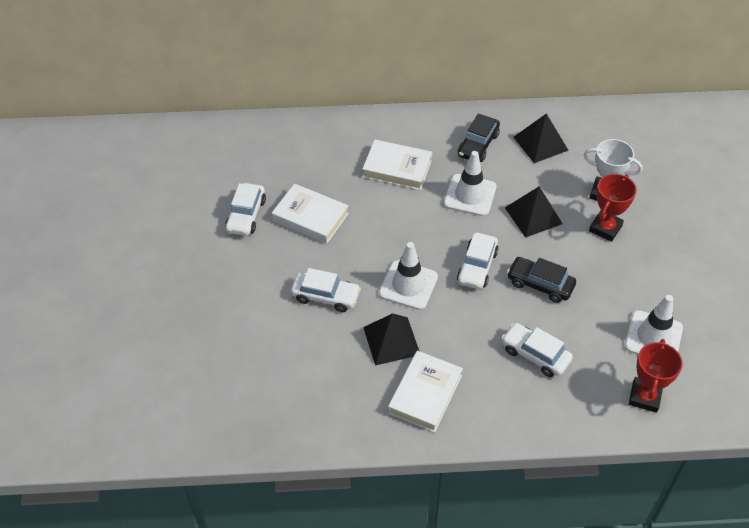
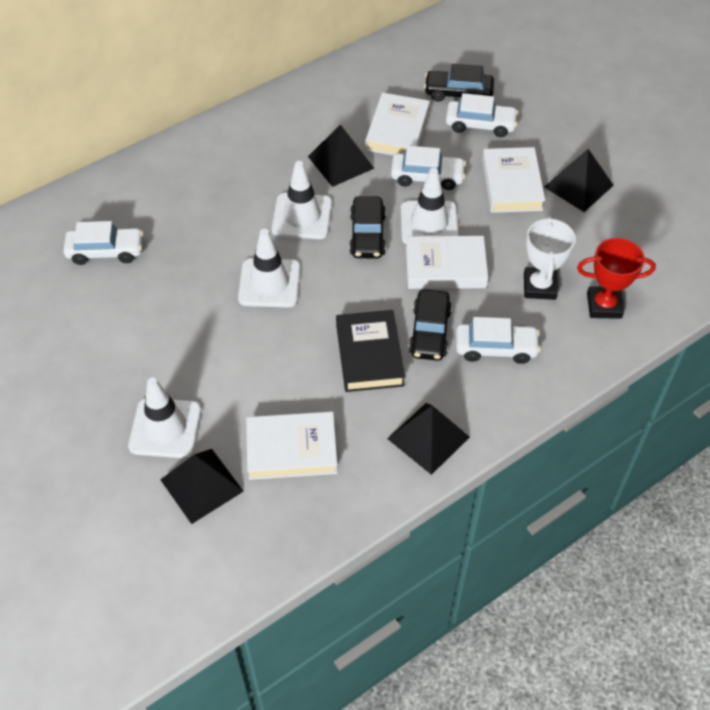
black book: 0 -> 1
black car: 2 -> 3
black pyramid: 3 -> 4
red trophy: 2 -> 1
white book: 3 -> 4
white traffic cone: 3 -> 4

